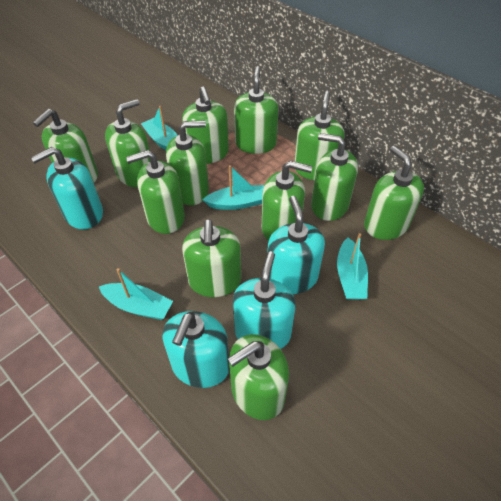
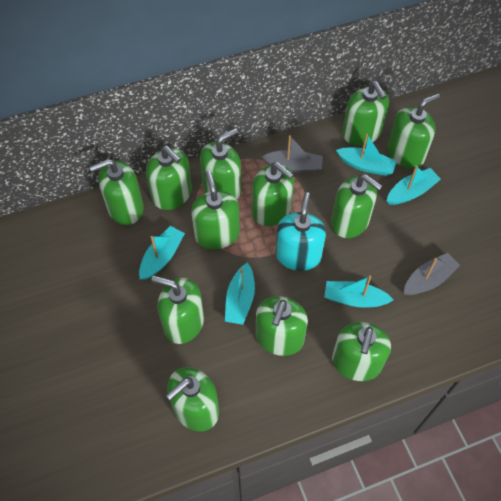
grey boat: 0 -> 2
turquoise boat: 4 -> 5
turquoise soap dispenser: 4 -> 1

